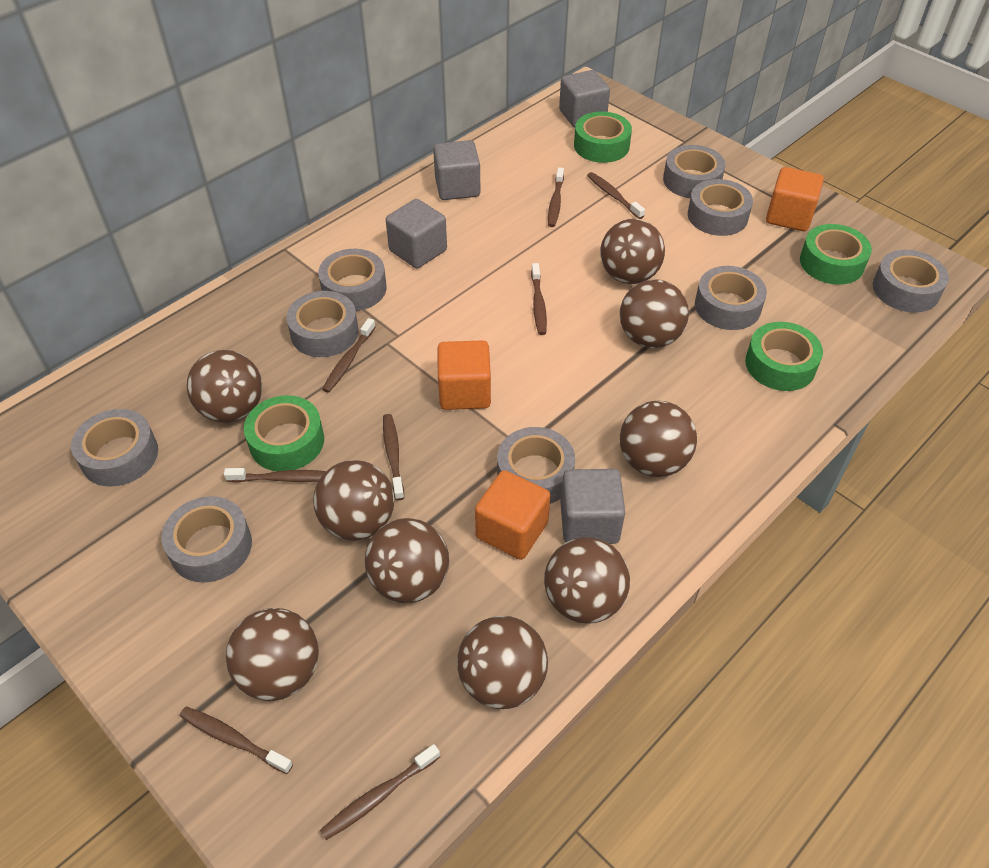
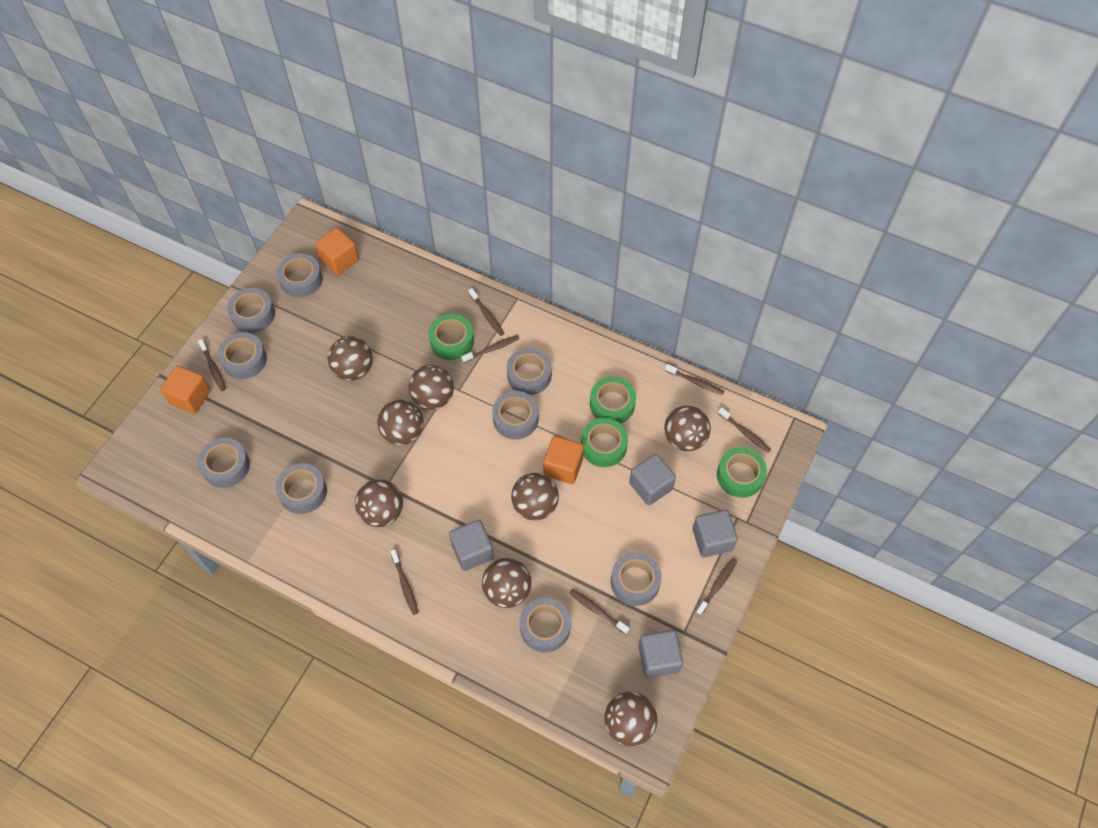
brown ball: 9 -> 8

